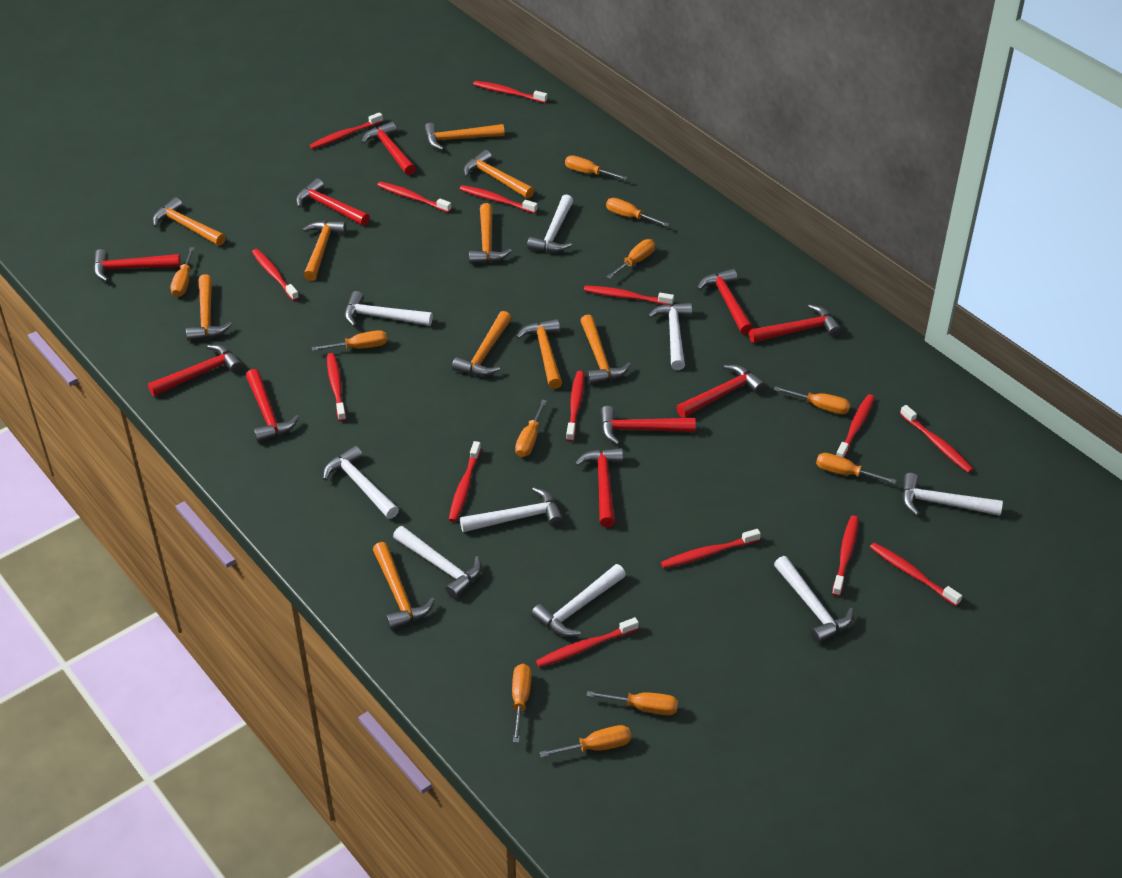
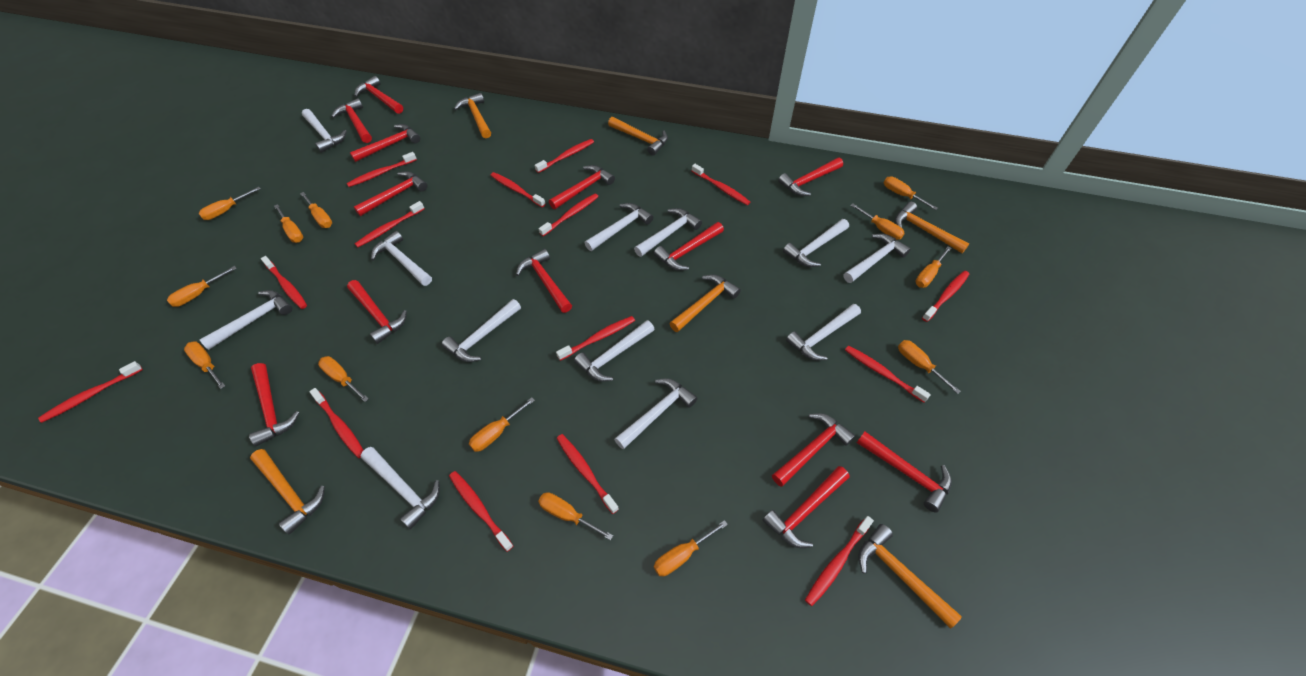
orange hammer: 10 -> 6
orange screwdriver: 11 -> 13
red hammer: 10 -> 13
white hammer: 9 -> 12

